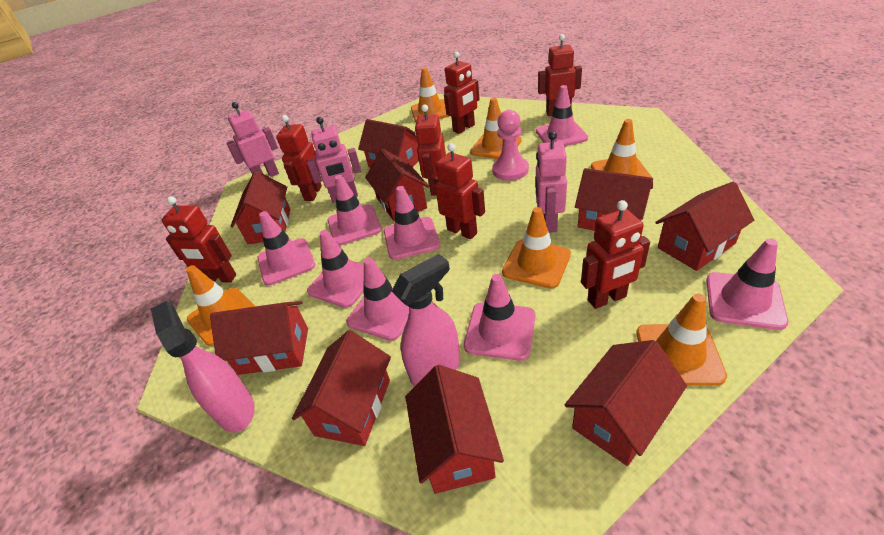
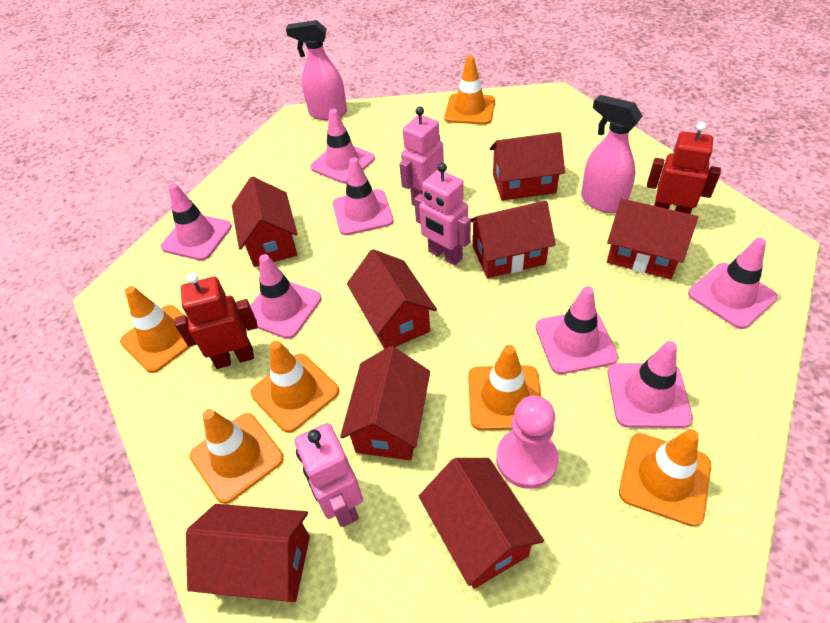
pink traffic cone: 8 -> 7
red house: 9 -> 8
red robot: 7 -> 2

